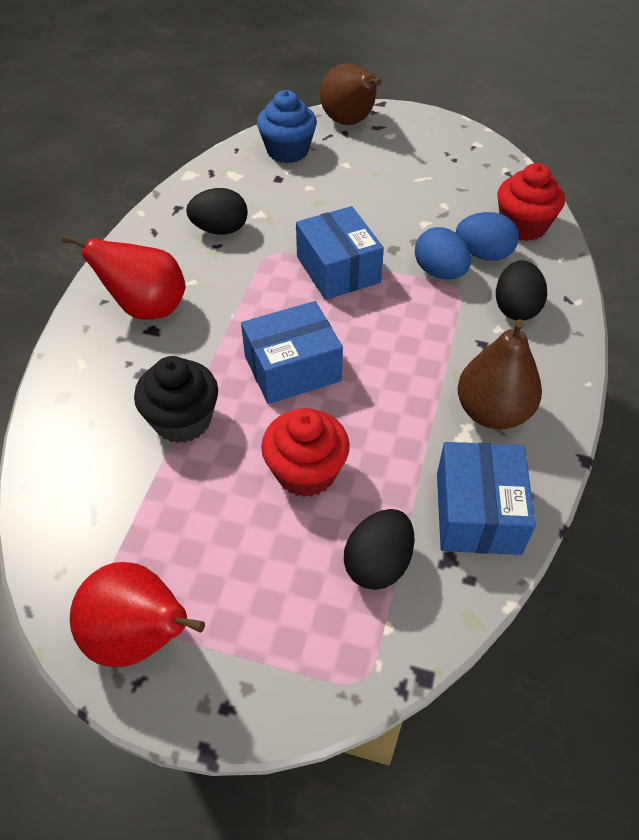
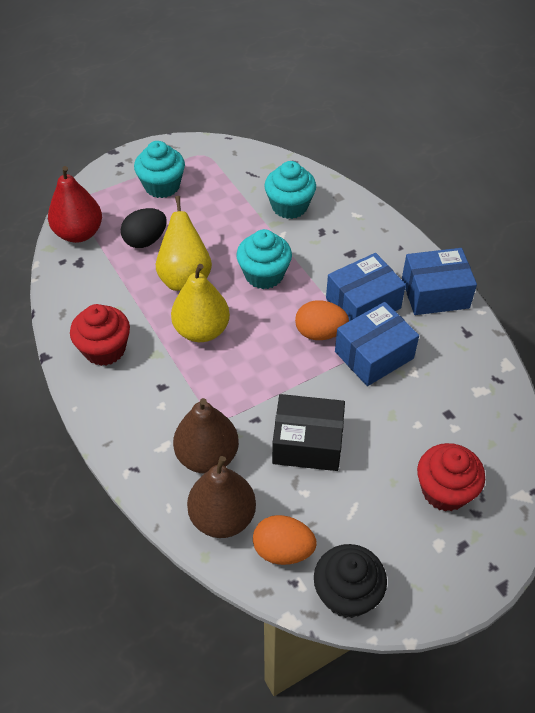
black box: 0 -> 1
black egg: 3 -> 1
blue cupcake: 1 -> 0
blue egg: 2 -> 0
orange egg: 0 -> 2
red pear: 2 -> 1
turquoise cupcake: 0 -> 3
yellow pear: 0 -> 2

